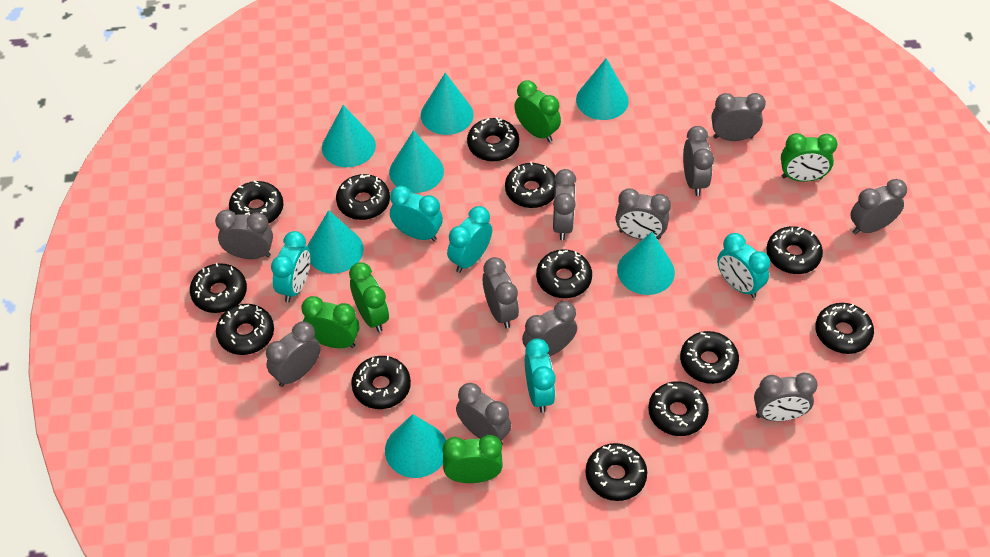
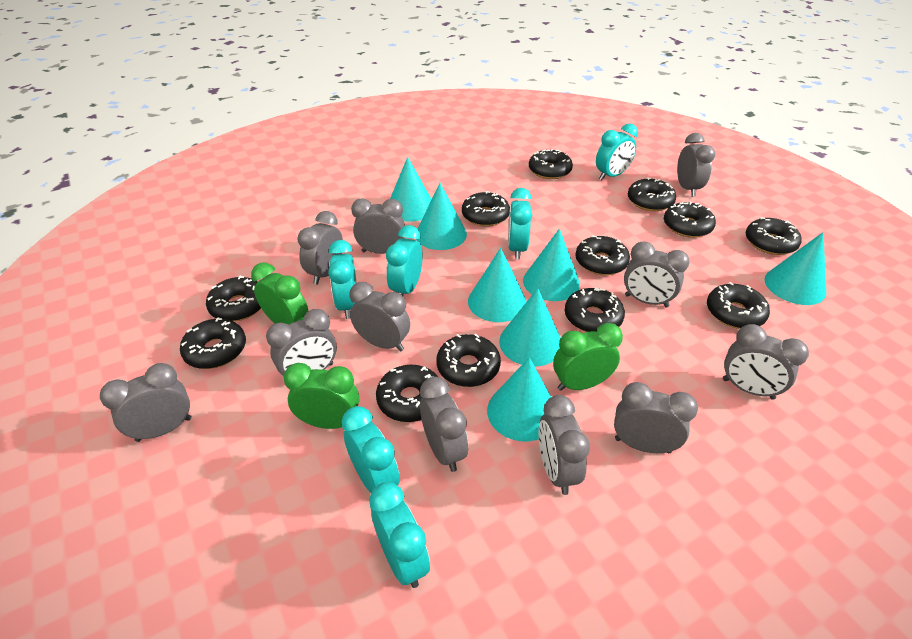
black donut: 13 -> 12
green clock: 5 -> 3
turquoise clock: 5 -> 6

